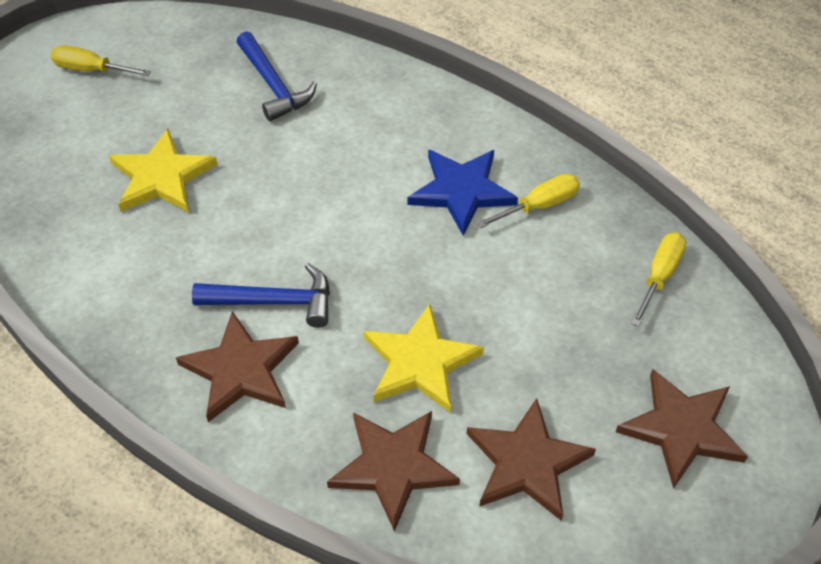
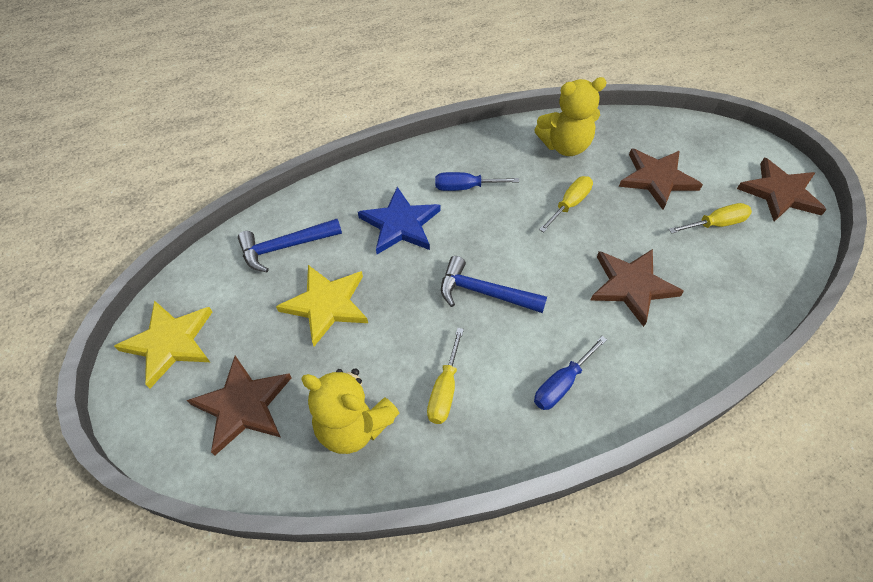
blue screwdriver: 0 -> 2
yellow teddy bear: 0 -> 2

